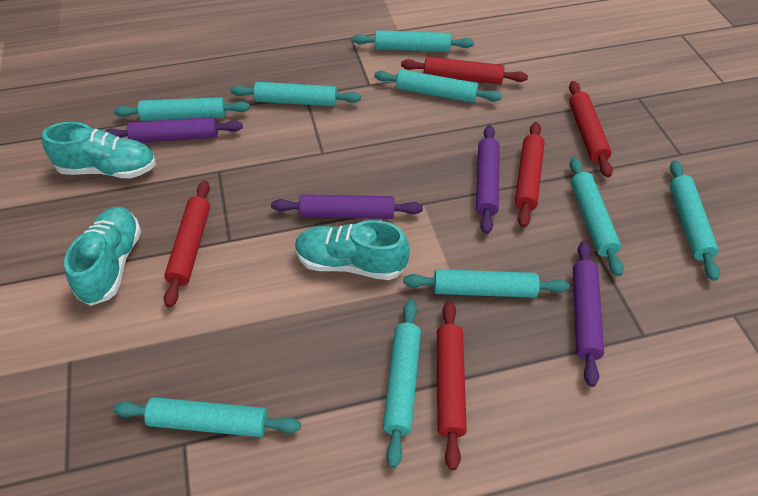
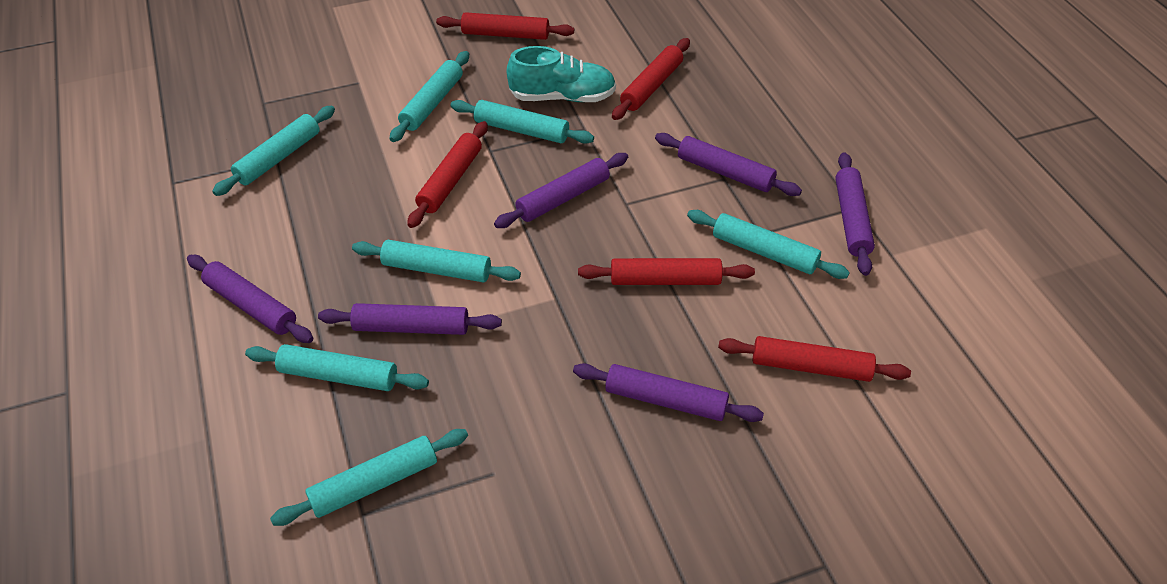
purple rolling pin: 4 -> 6
turquoise rolling pin: 9 -> 7
turquoise shoe: 3 -> 1

